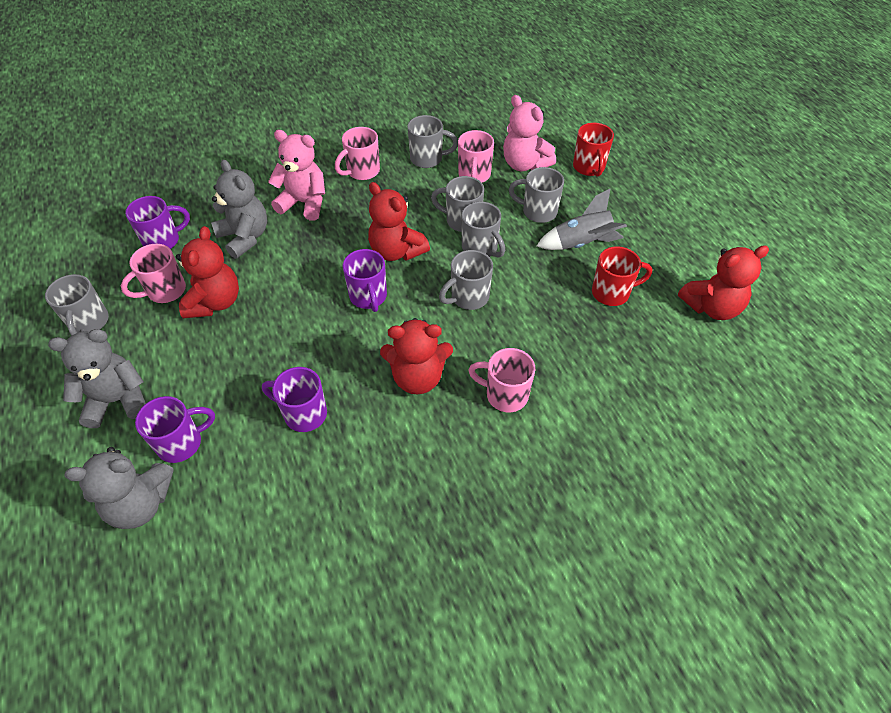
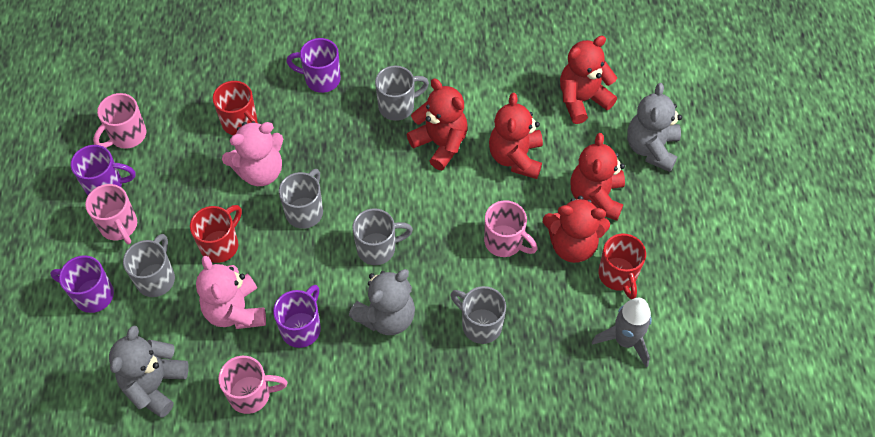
grey mug: 6 -> 5
red mug: 2 -> 3
red teddy bear: 4 -> 5

